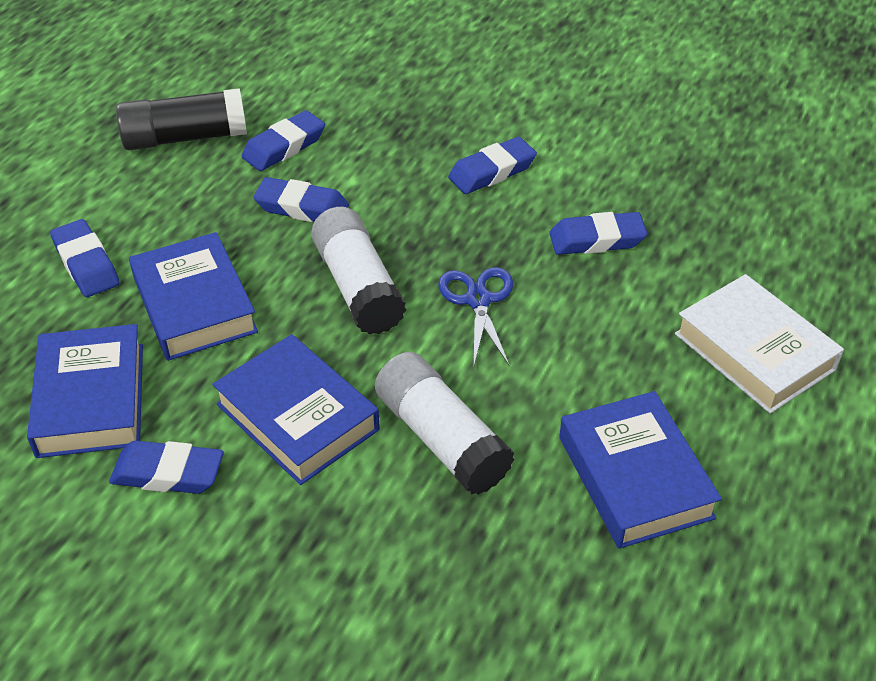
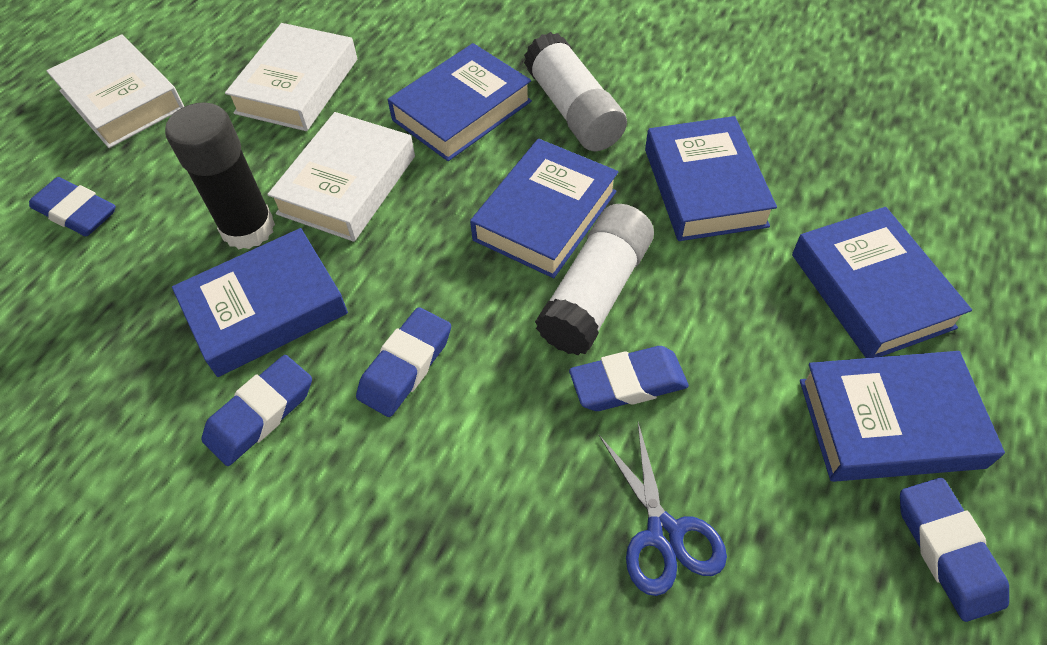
blue book: 4 -> 6
blue eraser: 6 -> 5
white book: 1 -> 3

